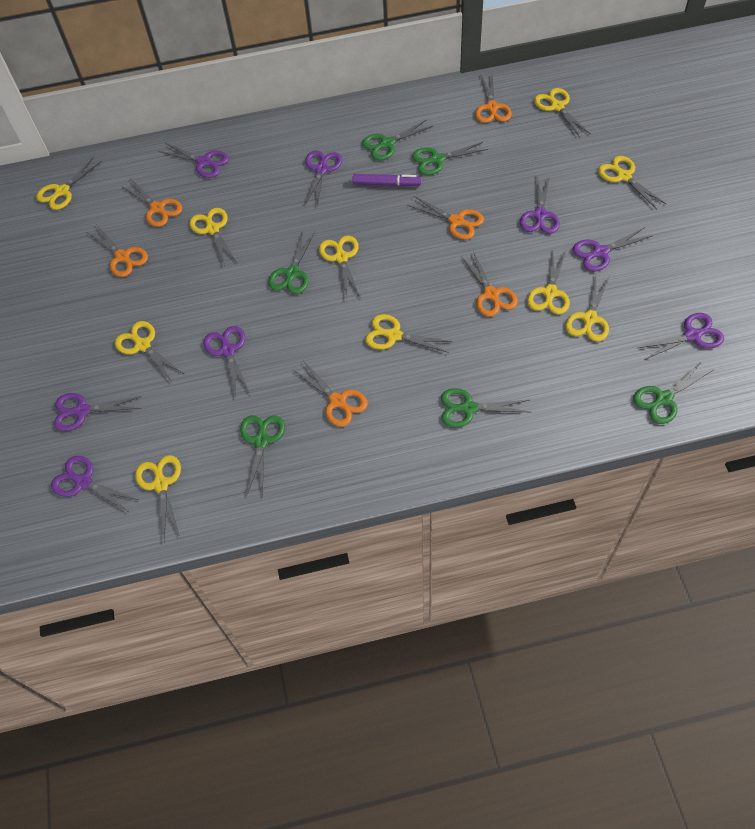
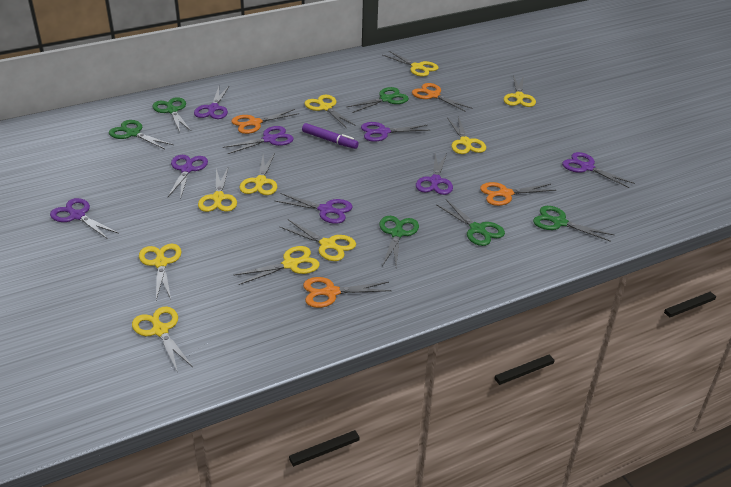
orange scissors: 6 -> 4

